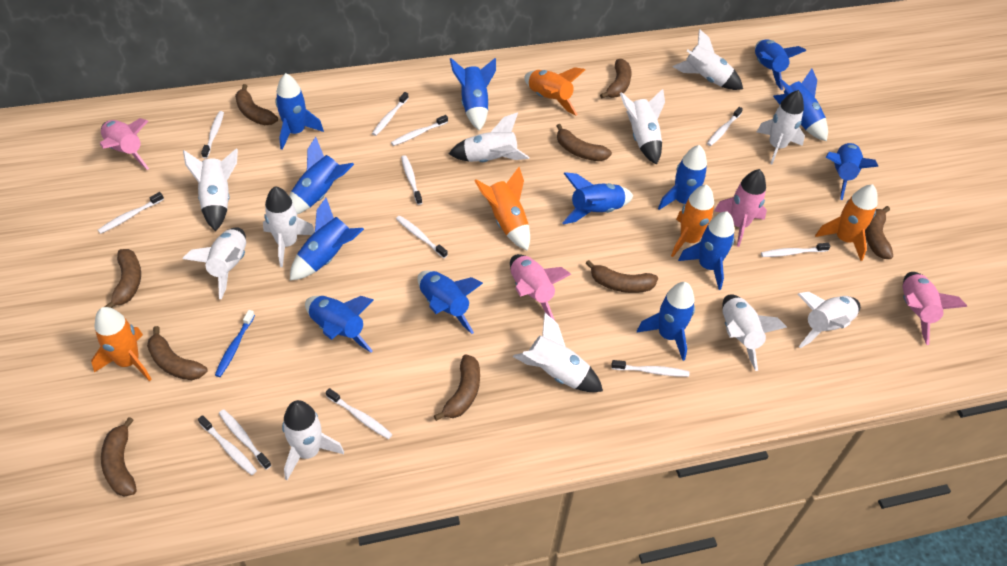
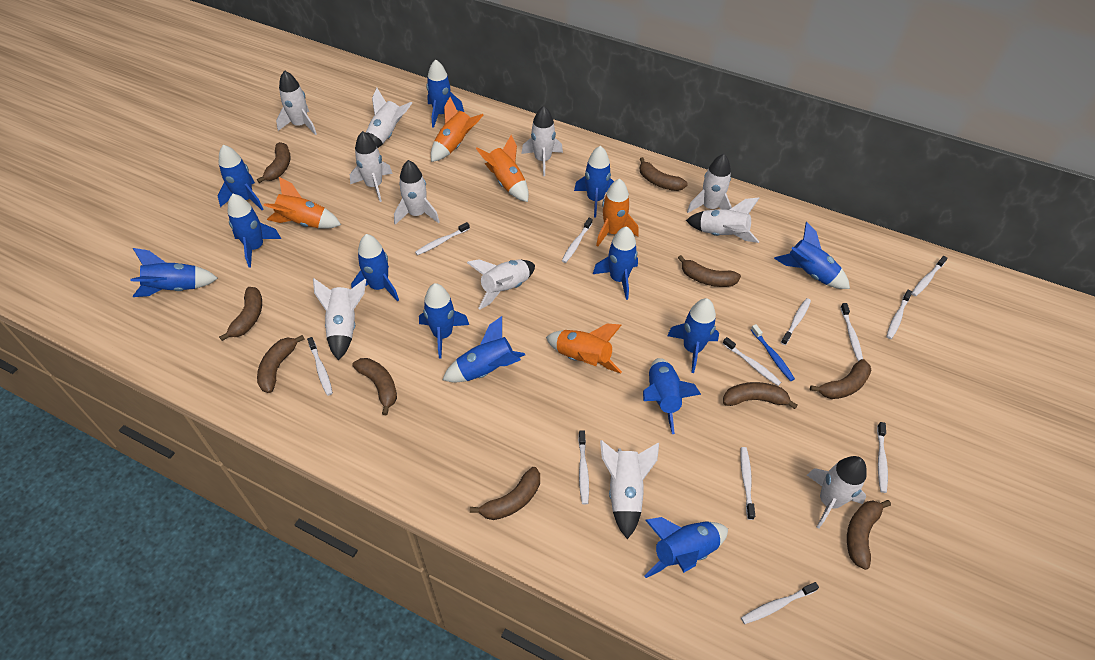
brown banana: 9 -> 10
pink rocket: 4 -> 0

